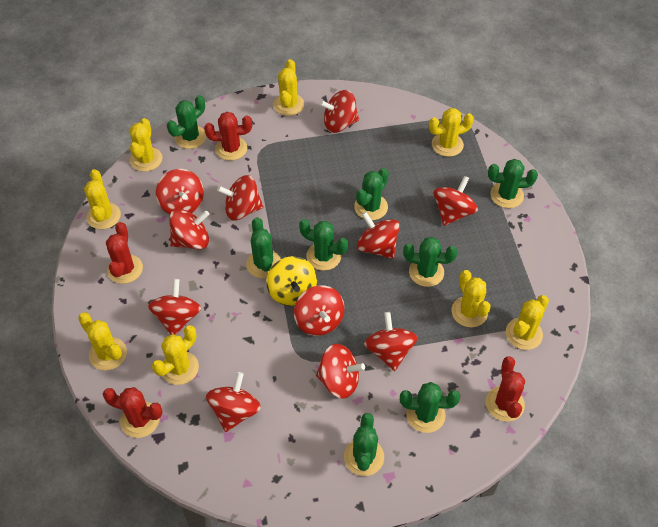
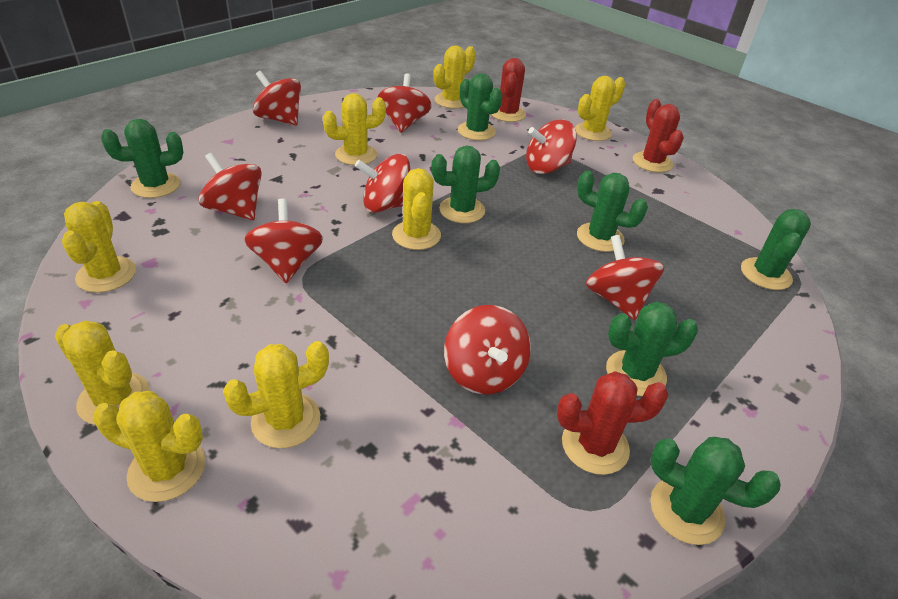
green cactus: 8 -> 7
red cactus: 4 -> 3
red spinning top: 11 -> 8
yellow spinning top: 1 -> 0

